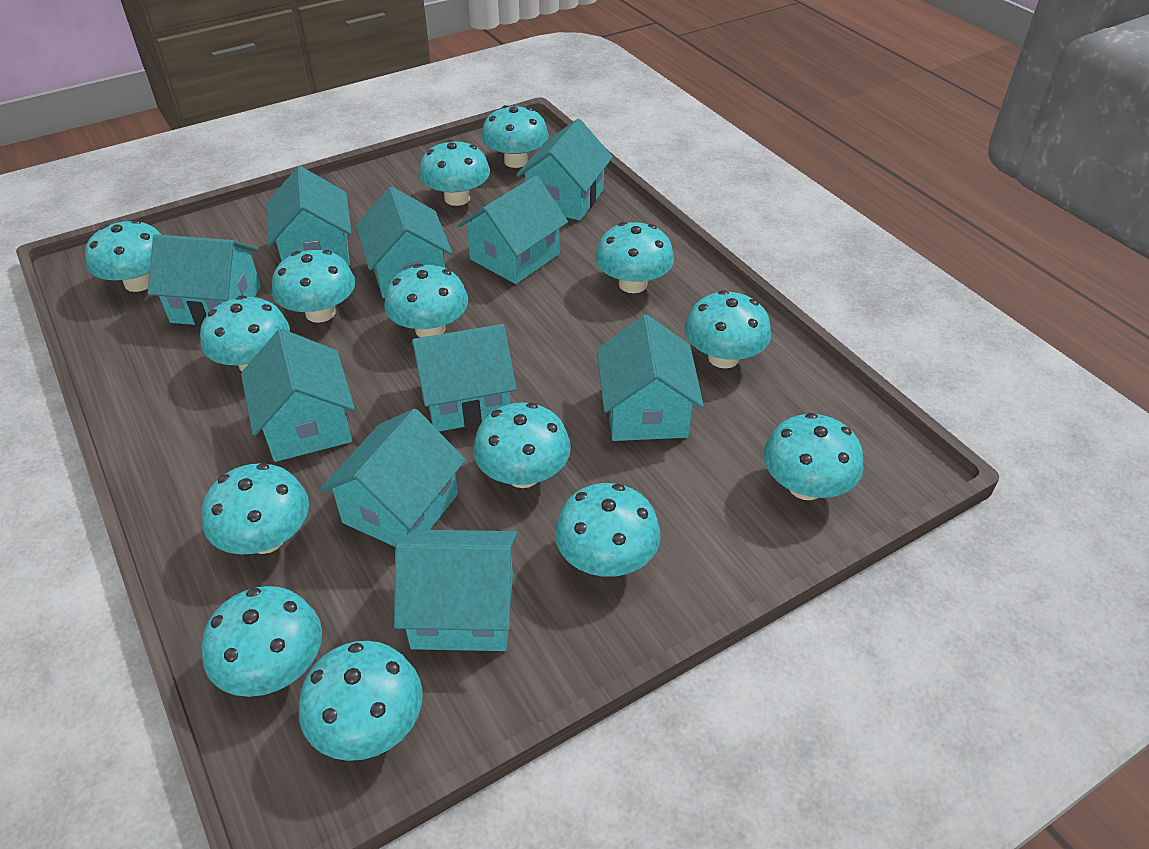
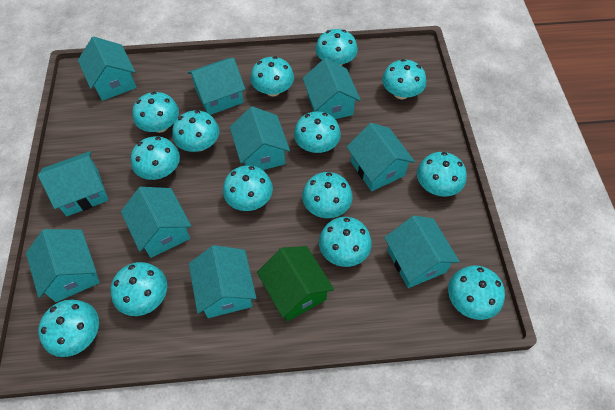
green house: 0 -> 1

